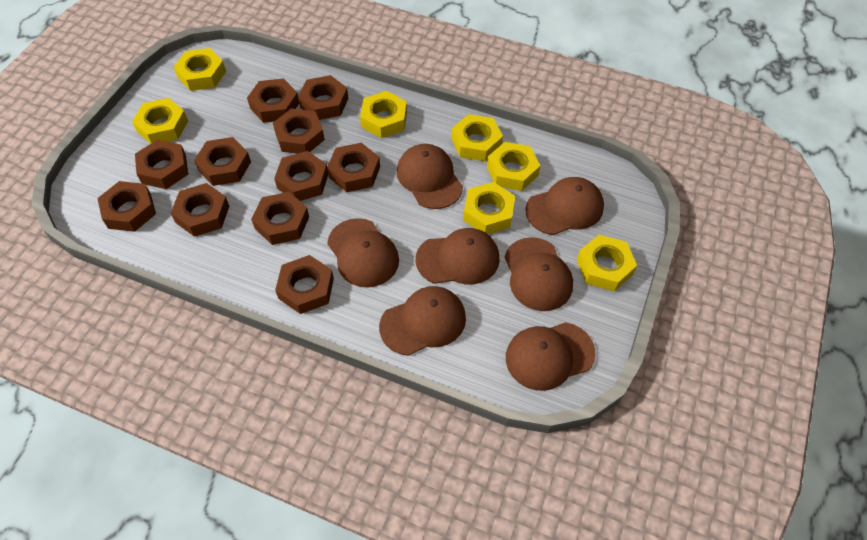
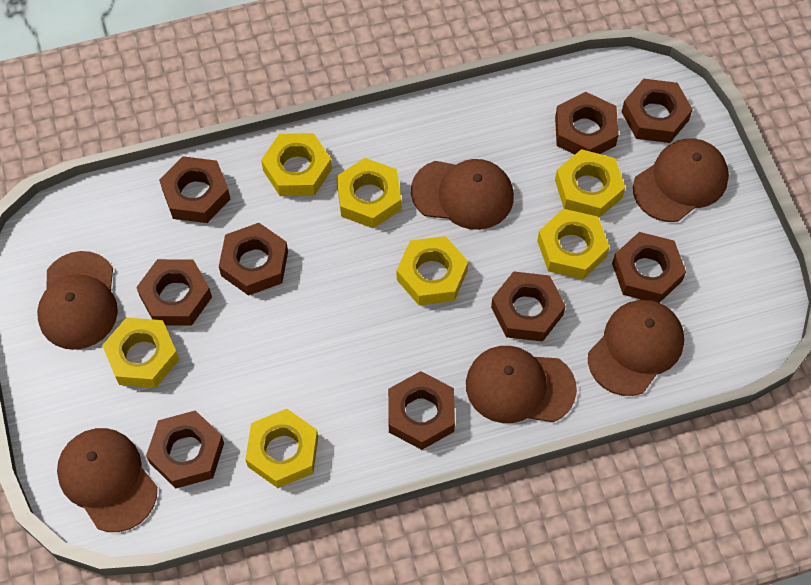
brown cap: 7 -> 6
brown nut: 11 -> 9

